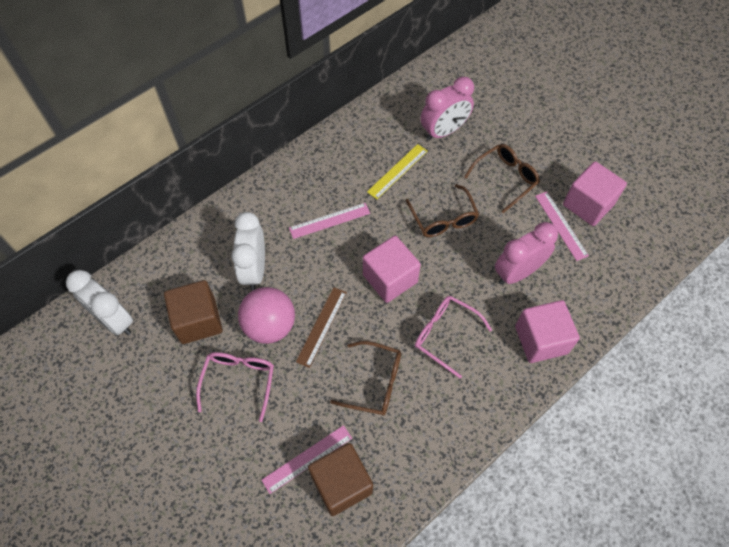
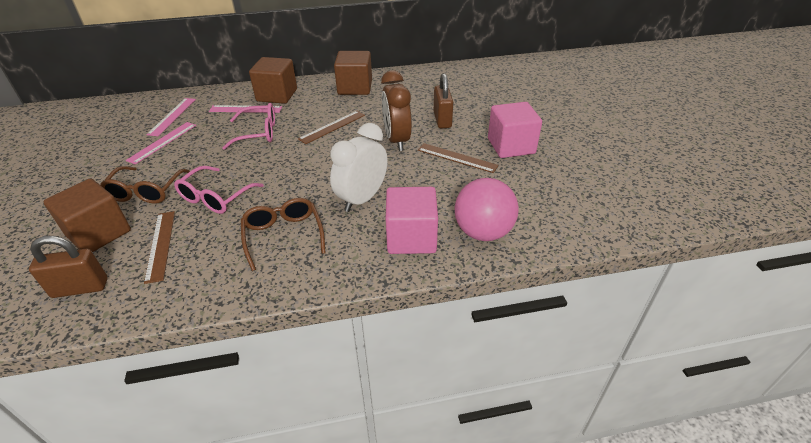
brown clock: 0 -> 1
brown cube: 2 -> 3
brown glasses: 3 -> 2
brown padlock: 0 -> 2
brown ruler: 1 -> 3
pink clock: 2 -> 0
pink cube: 3 -> 2
white clock: 2 -> 1
yellow ruler: 1 -> 0

